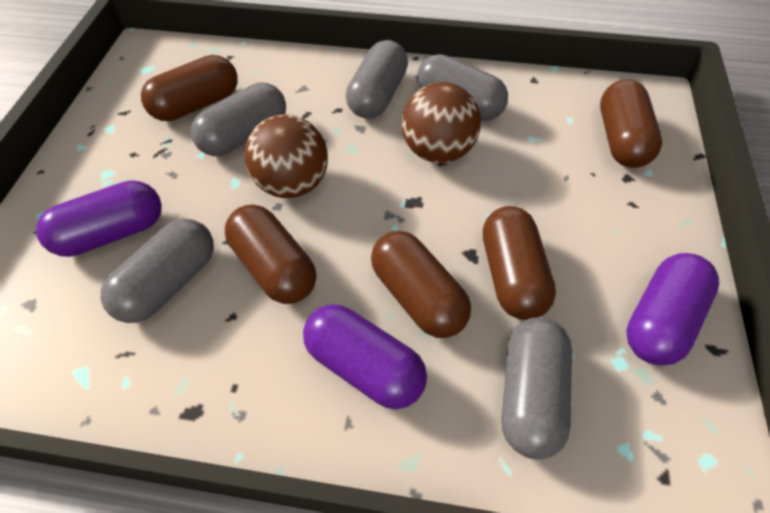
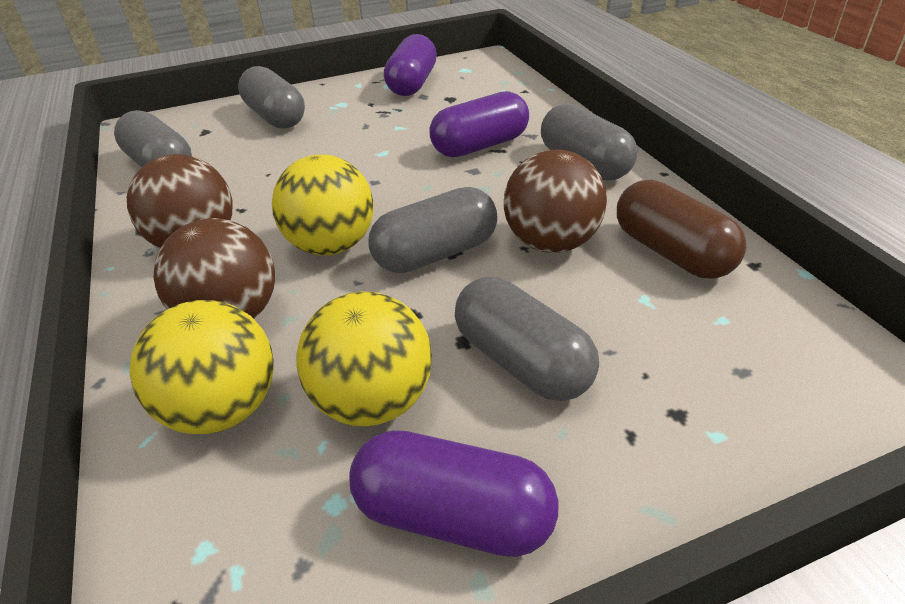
brown ball: 2 -> 3
brown capsule: 5 -> 1
yellow ball: 0 -> 3

